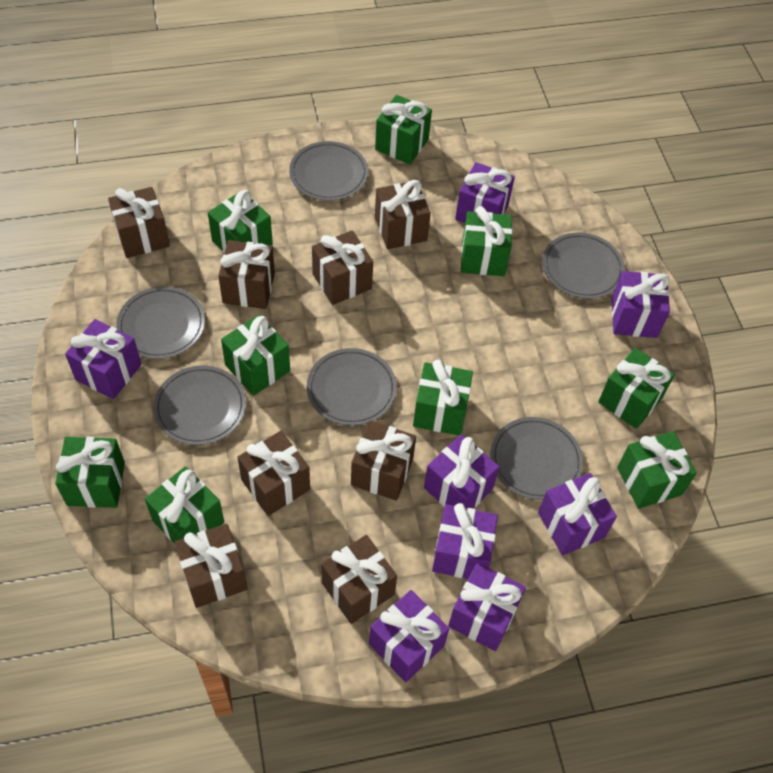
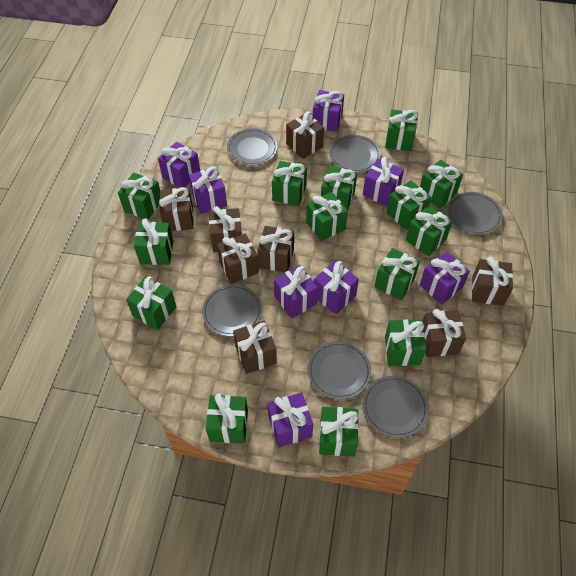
green gift: 9 -> 14

